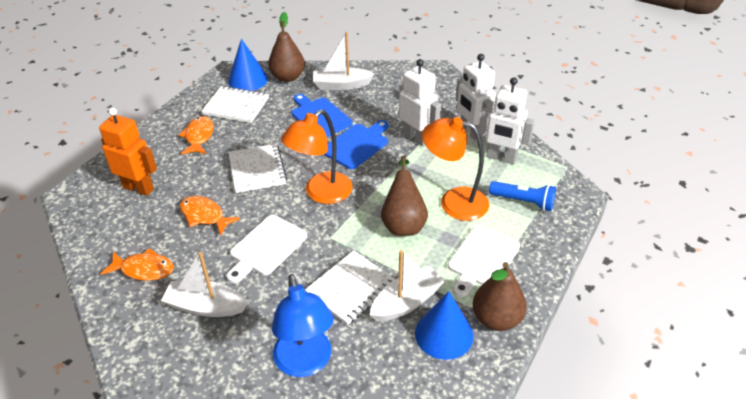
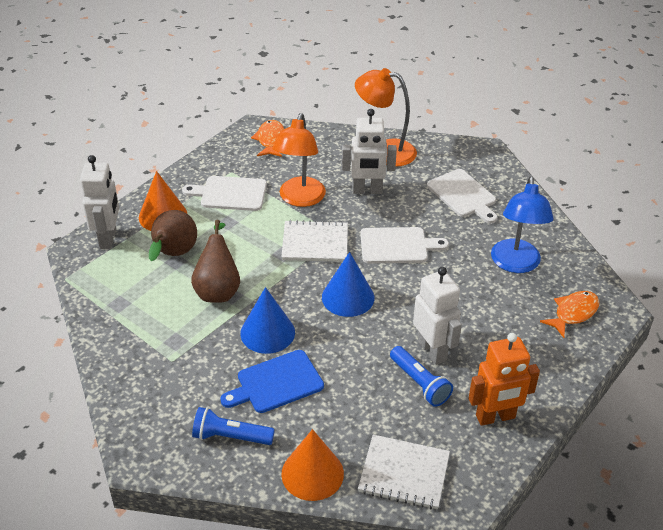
blue cutting board: 2 -> 1
blue flashlight: 1 -> 2
brown pear: 3 -> 2
orange cone: 0 -> 2
orange fish: 3 -> 2
white boat: 3 -> 0
white cutting board: 2 -> 3
white notebook: 3 -> 2

